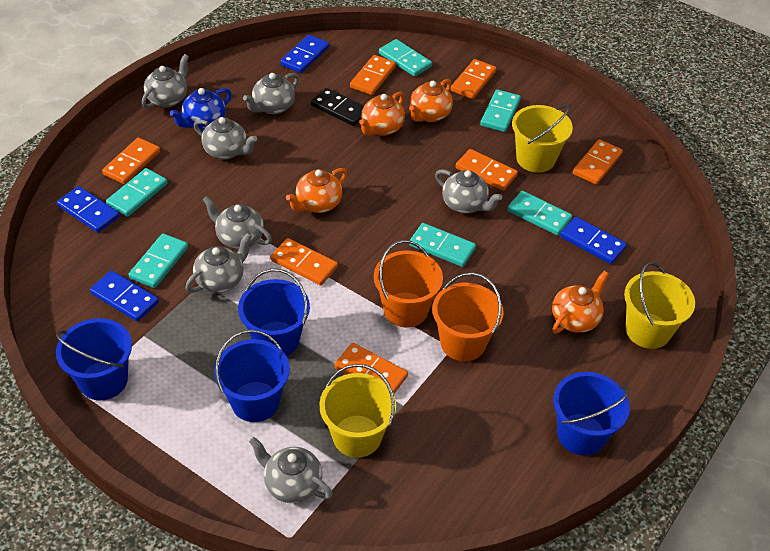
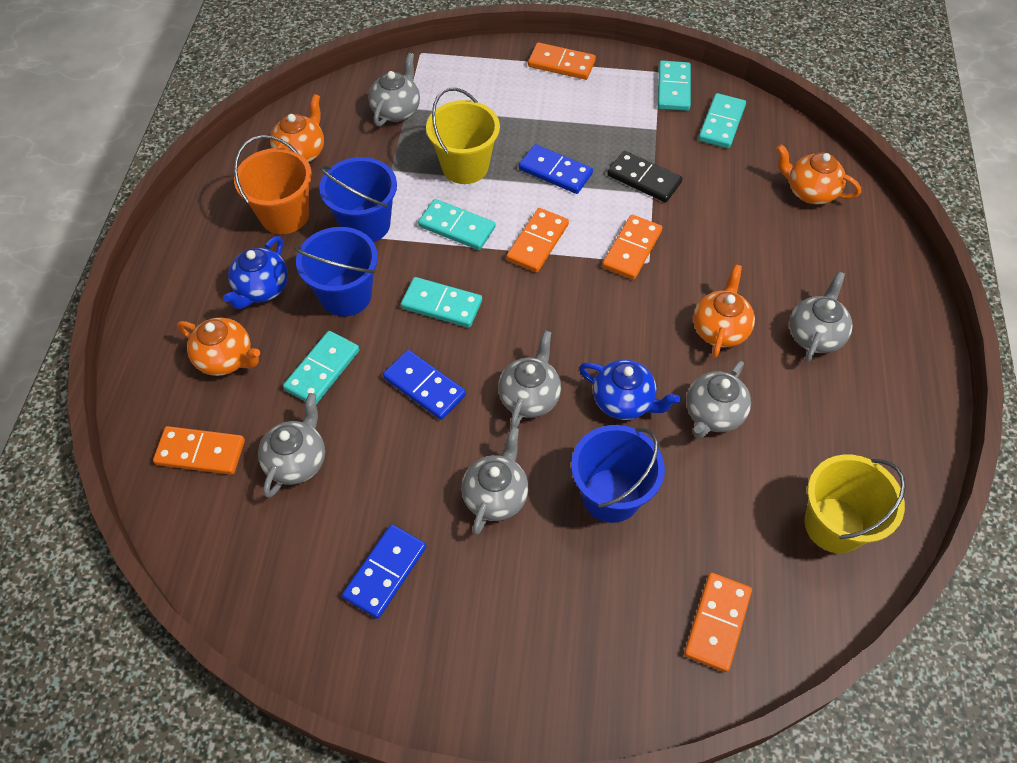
blue bucket: 4 -> 3
blue domino: 4 -> 3
blue teapot: 1 -> 2
grey teapot: 7 -> 6
orange bucket: 2 -> 1
orange domino: 7 -> 5
turquoise domino: 6 -> 5
yellow bucket: 3 -> 2

